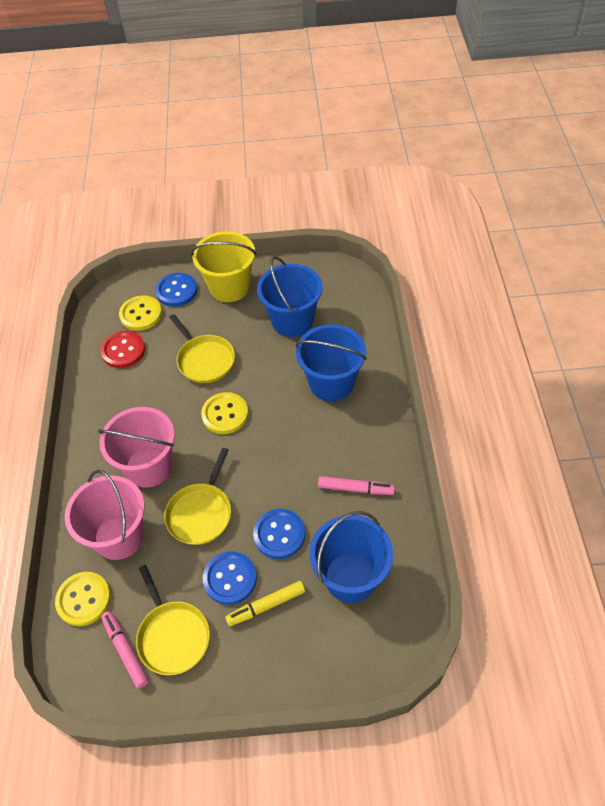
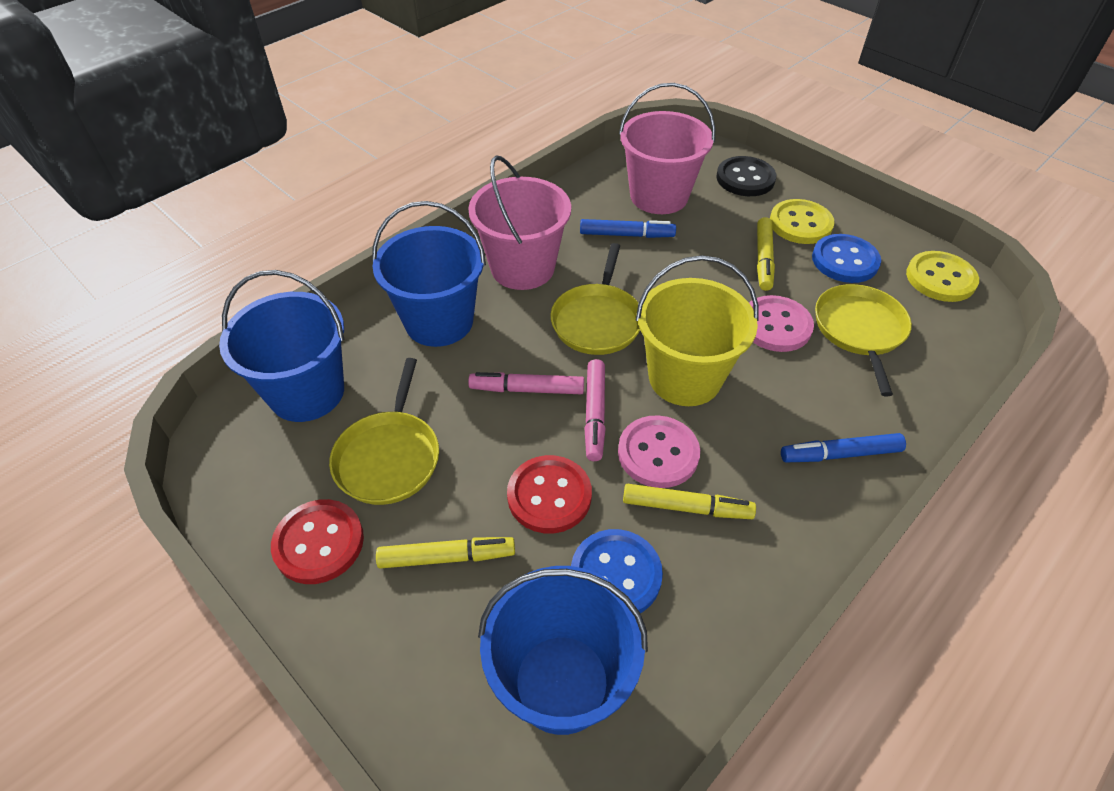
black button: 0 -> 1
blue button: 3 -> 2
blue marker: 0 -> 2
pink button: 0 -> 2
red button: 1 -> 2
yellow button: 3 -> 2
yellow marker: 1 -> 3

